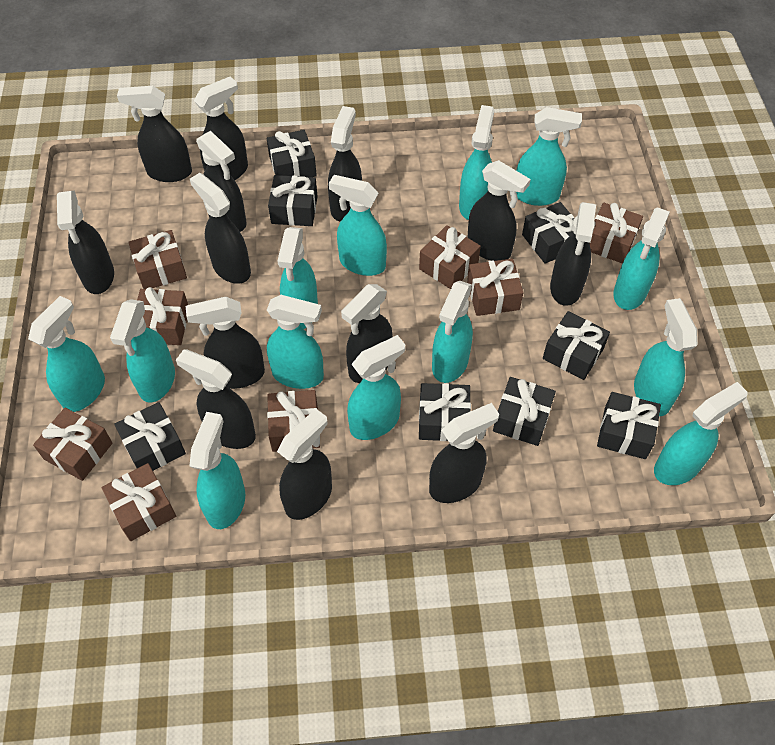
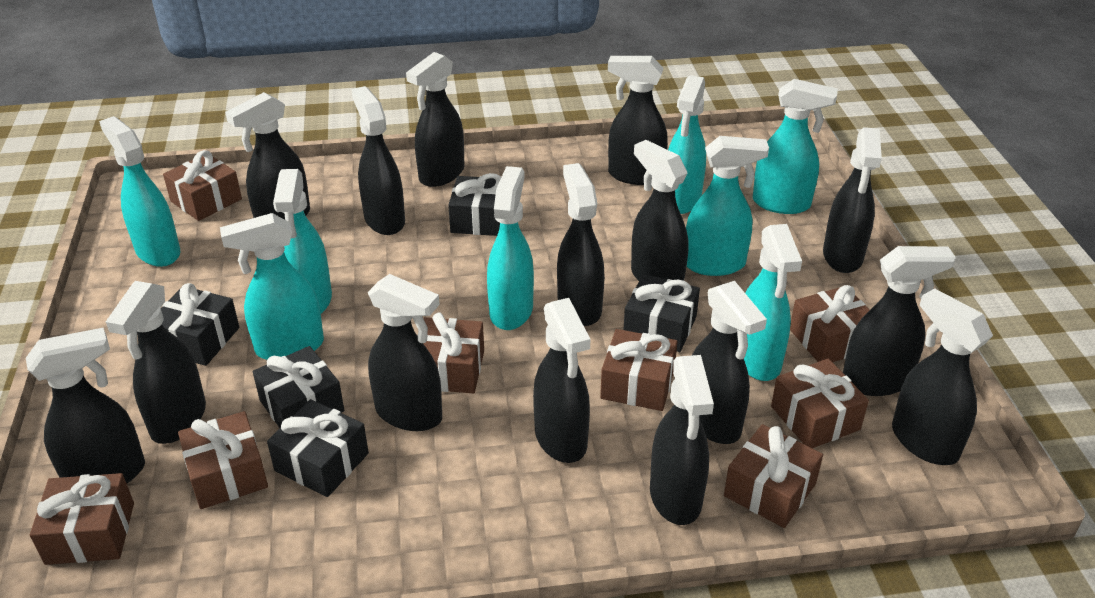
black gift: 8 -> 5
black spray bottle: 13 -> 15
turquoise spray bottle: 13 -> 8

